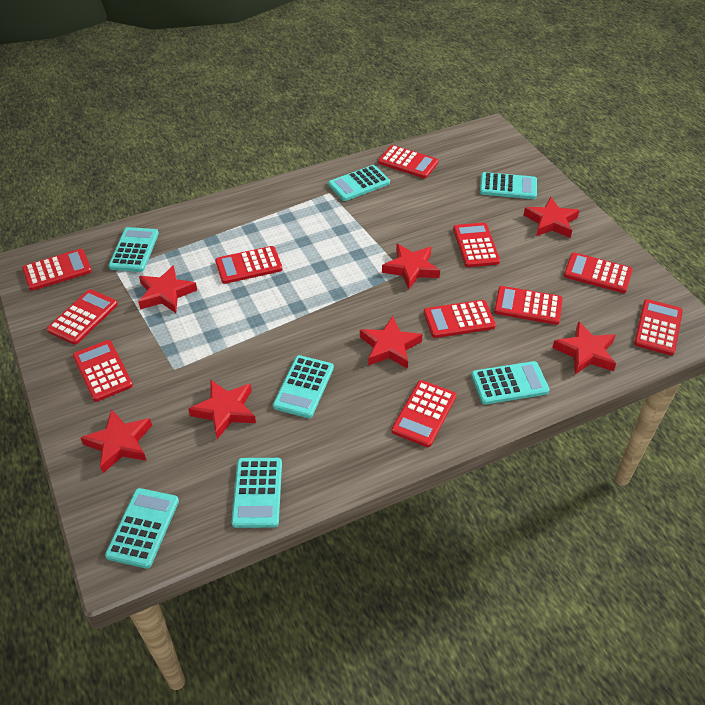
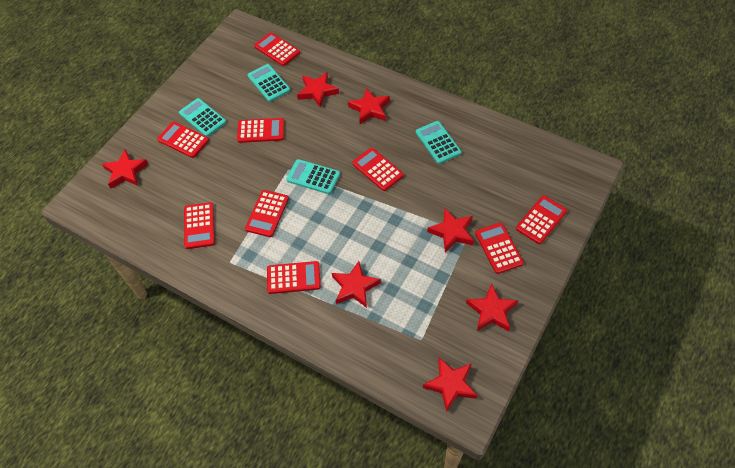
red calculator: 11 -> 9
turquoise calculator: 7 -> 4

